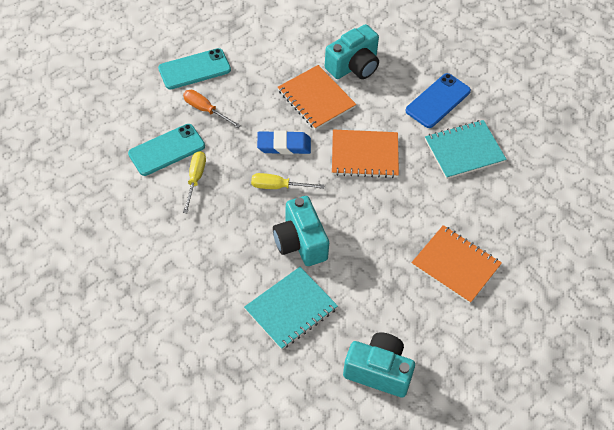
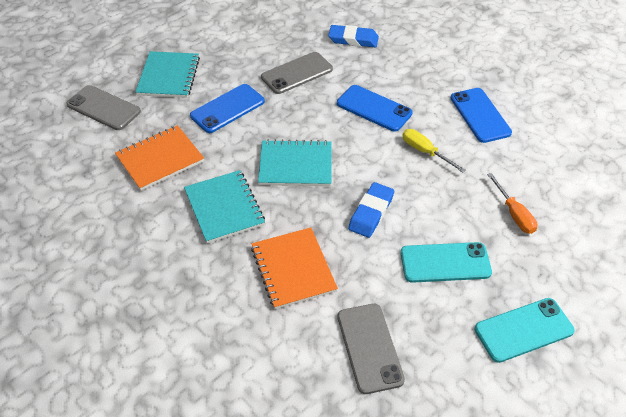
blue eraser: 1 -> 2
blue phone: 1 -> 3
grey phone: 0 -> 3
orange notebook: 3 -> 2
turquoise camera: 3 -> 0
turquoise notebook: 2 -> 3
yellow screwdriver: 2 -> 1

